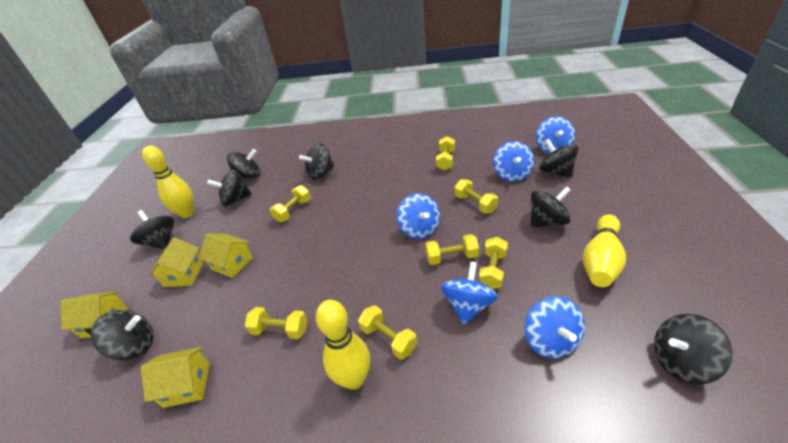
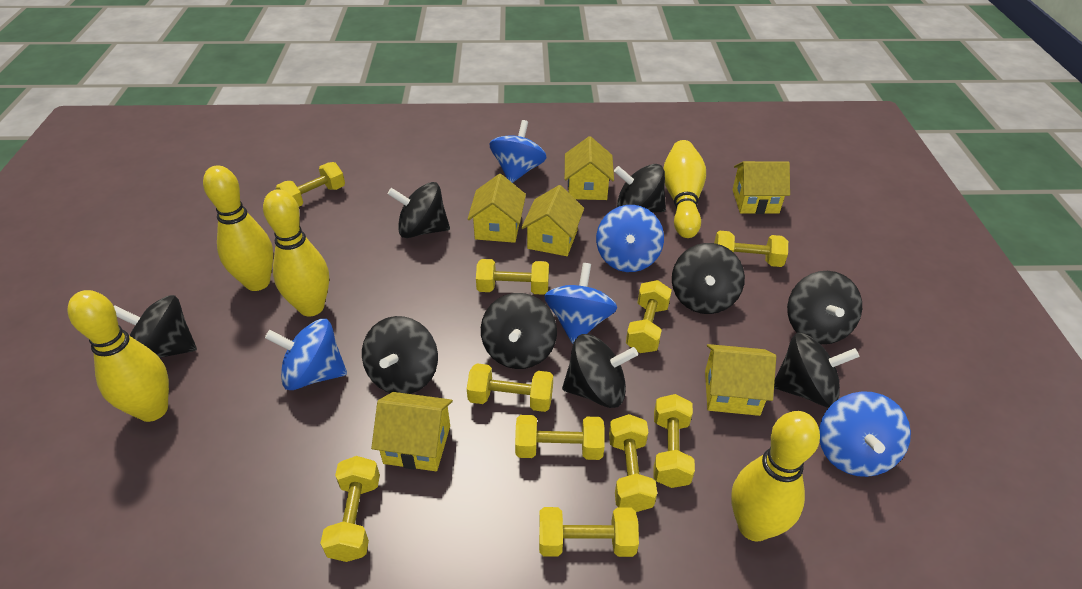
black spinning top: 8 -> 9
yellow bowling pin: 3 -> 5
yellow dumbbell: 7 -> 10
yellow house: 4 -> 6

